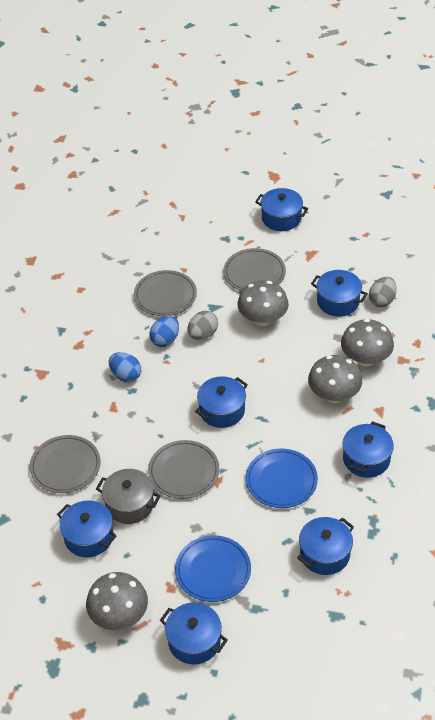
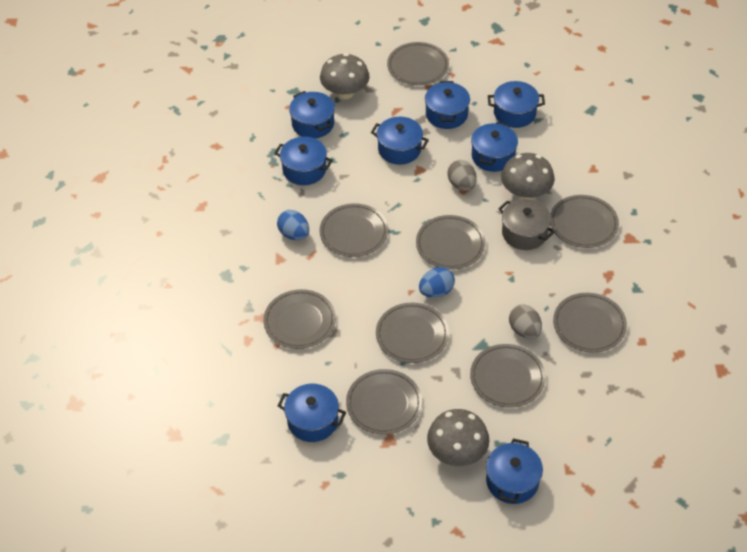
blue plate: 2 -> 0
blue pot: 7 -> 8
grey mushroom: 4 -> 3
grey plate: 4 -> 9

